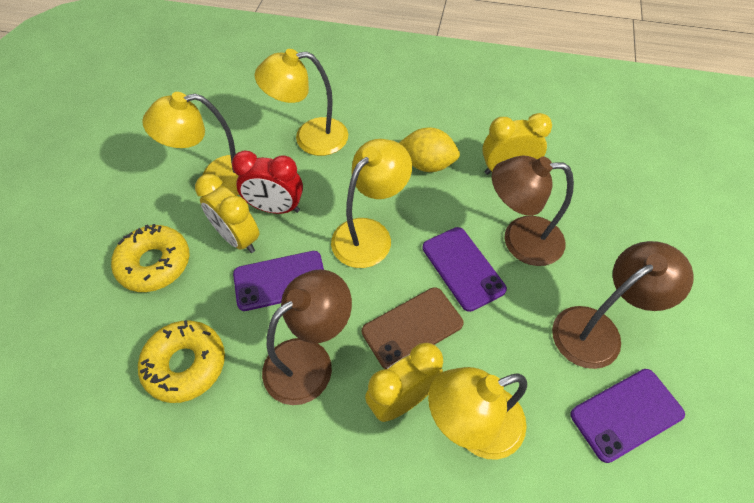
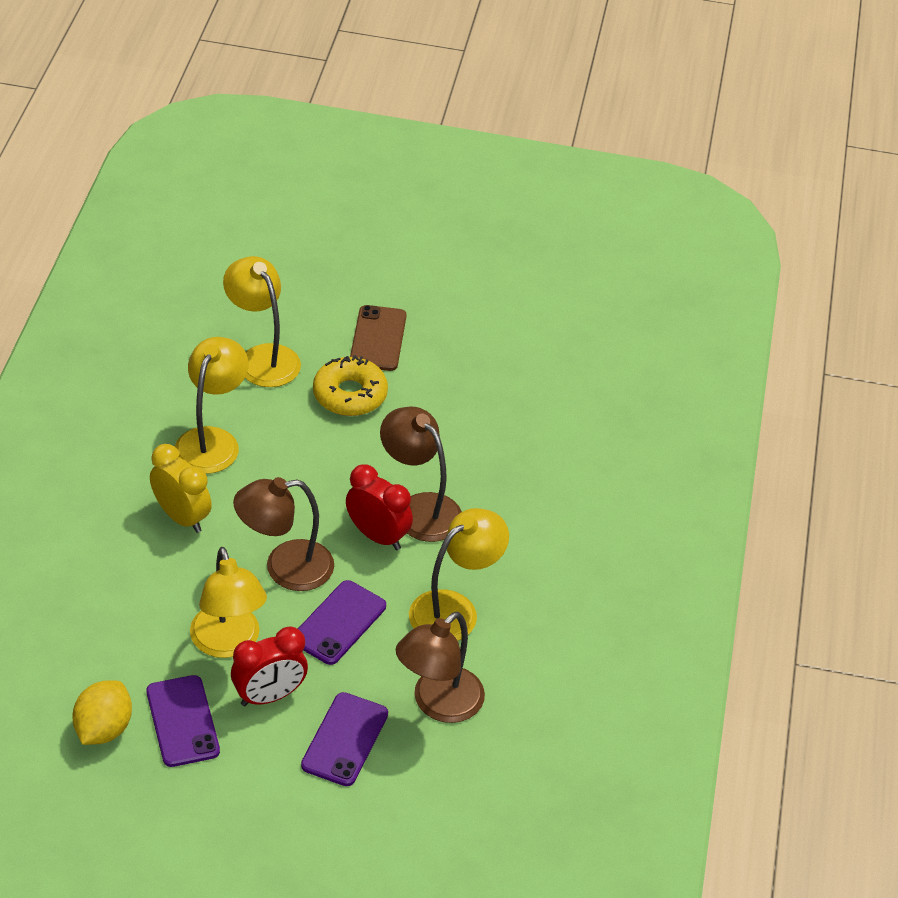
red clock: 1 -> 2
yellow clock: 3 -> 1
yellow donut: 2 -> 1

